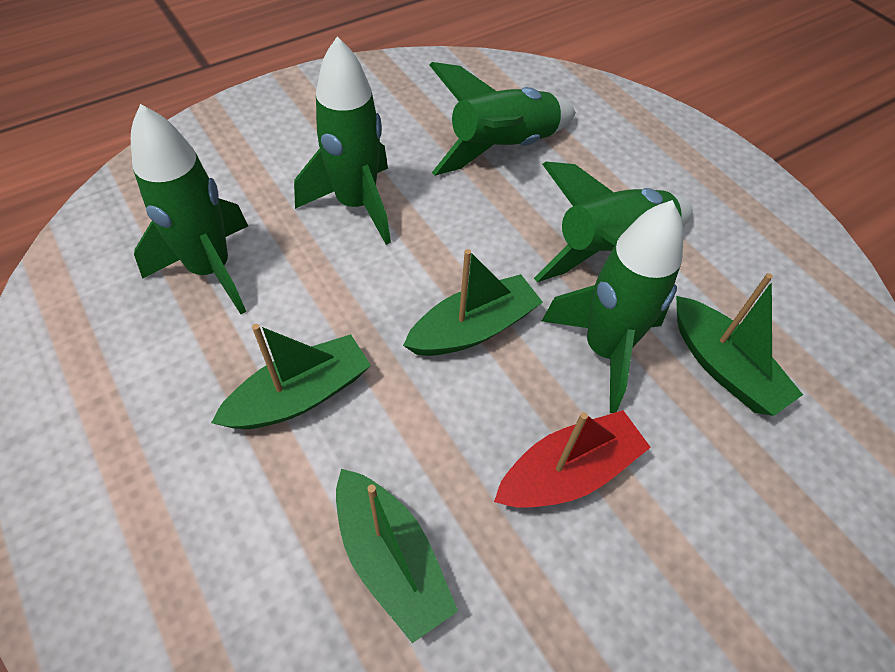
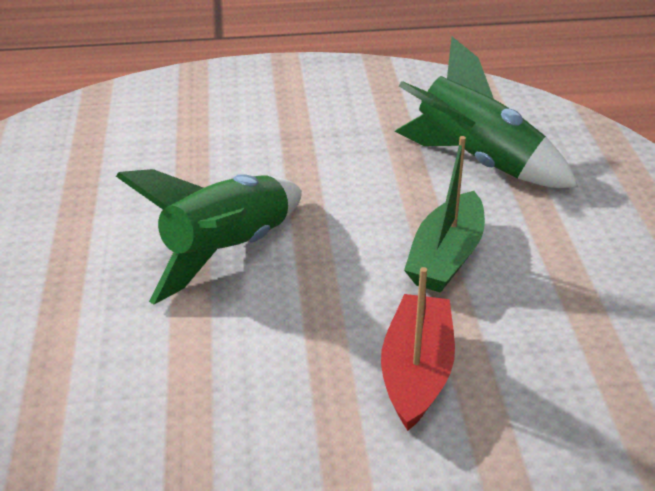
green boat: 4 -> 1
green rocket: 5 -> 2

